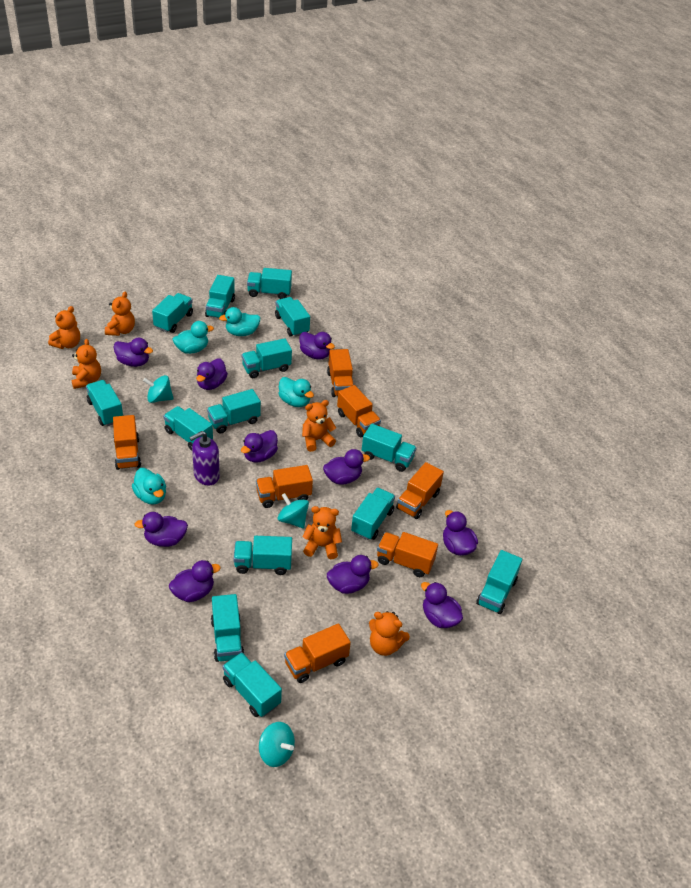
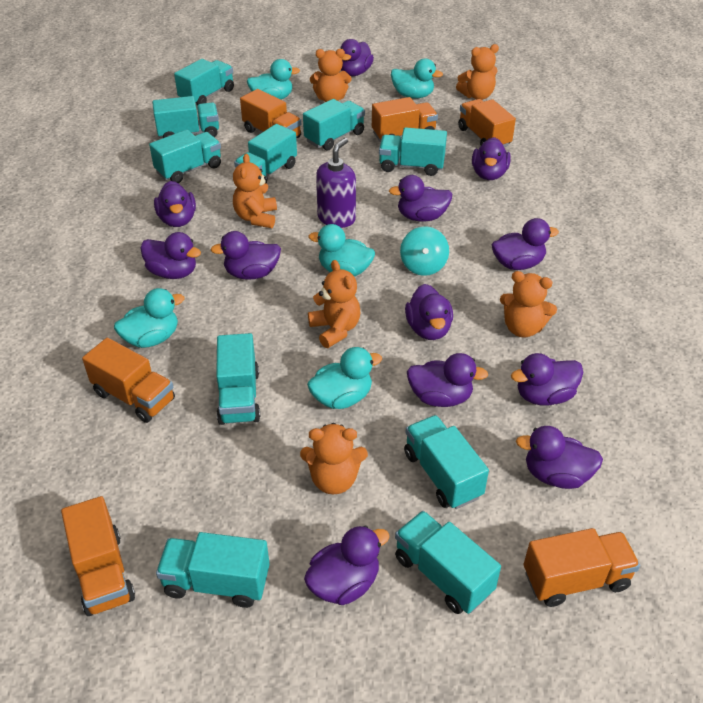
orange truck: 7 -> 6
purple duck: 10 -> 12
turquoise duck: 4 -> 5
turquoise spinning top: 3 -> 1
turquoise truck: 14 -> 10

